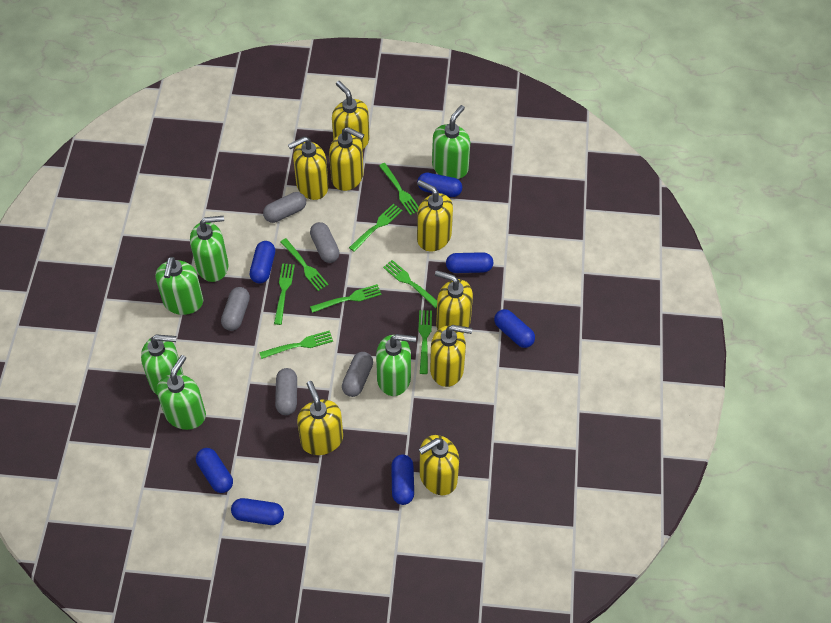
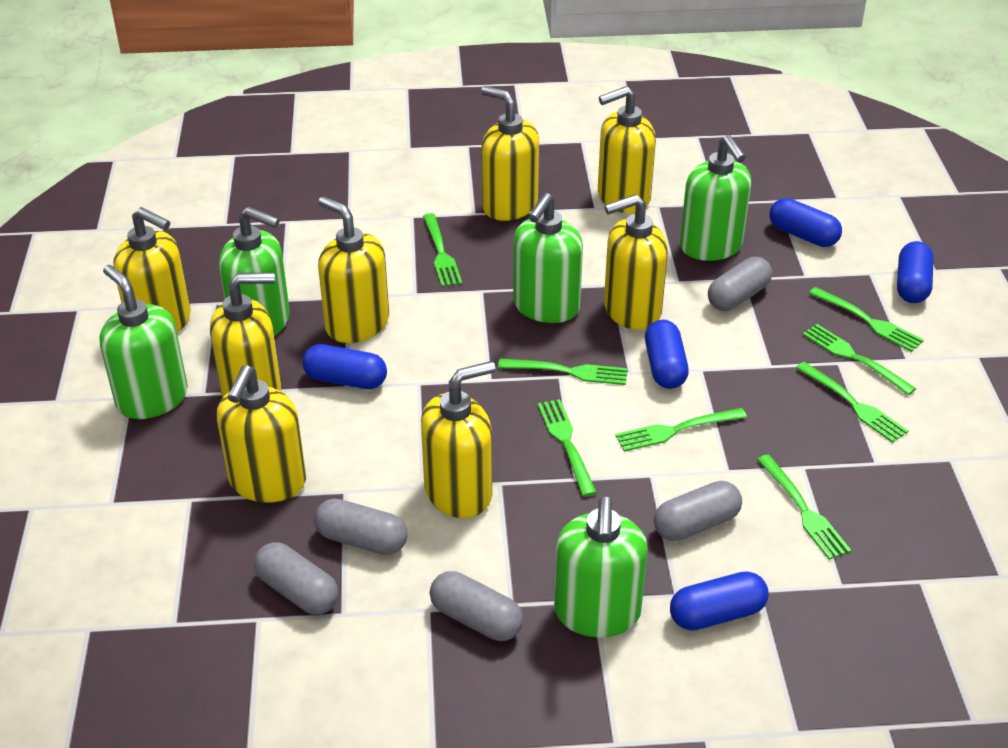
blue capsule: 7 -> 5
green soap dispenser: 6 -> 5

